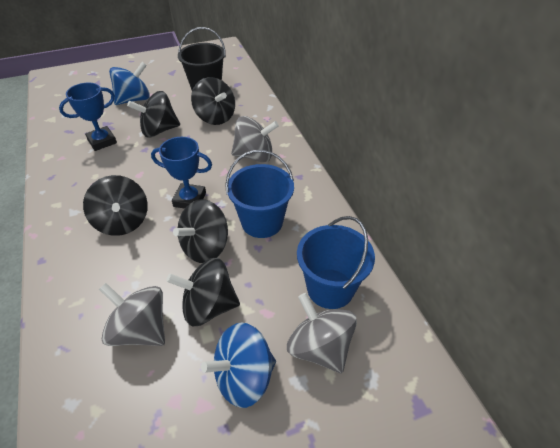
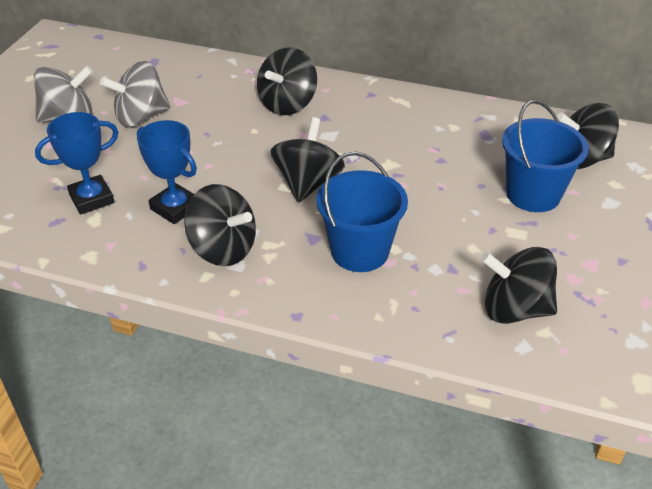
black bucket: 1 -> 0
blue spinning top: 2 -> 0
grey spinning top: 3 -> 2

